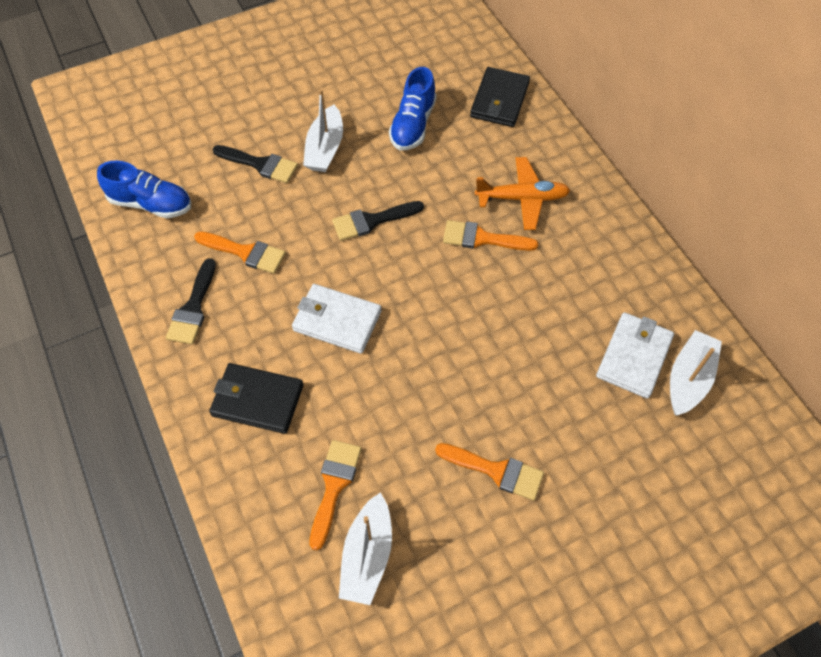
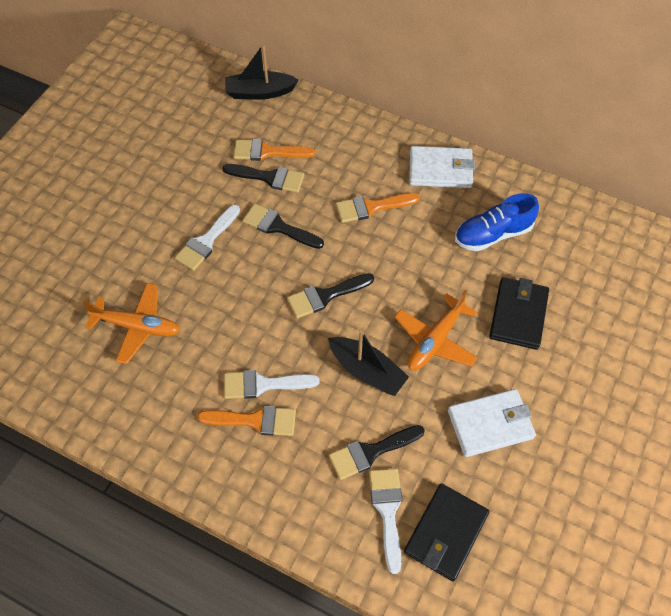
black boat: 0 -> 2
black brush: 3 -> 4
blue shoe: 2 -> 1
orange brush: 4 -> 3
orange plane: 1 -> 2
white boat: 3 -> 0
white brush: 0 -> 3

